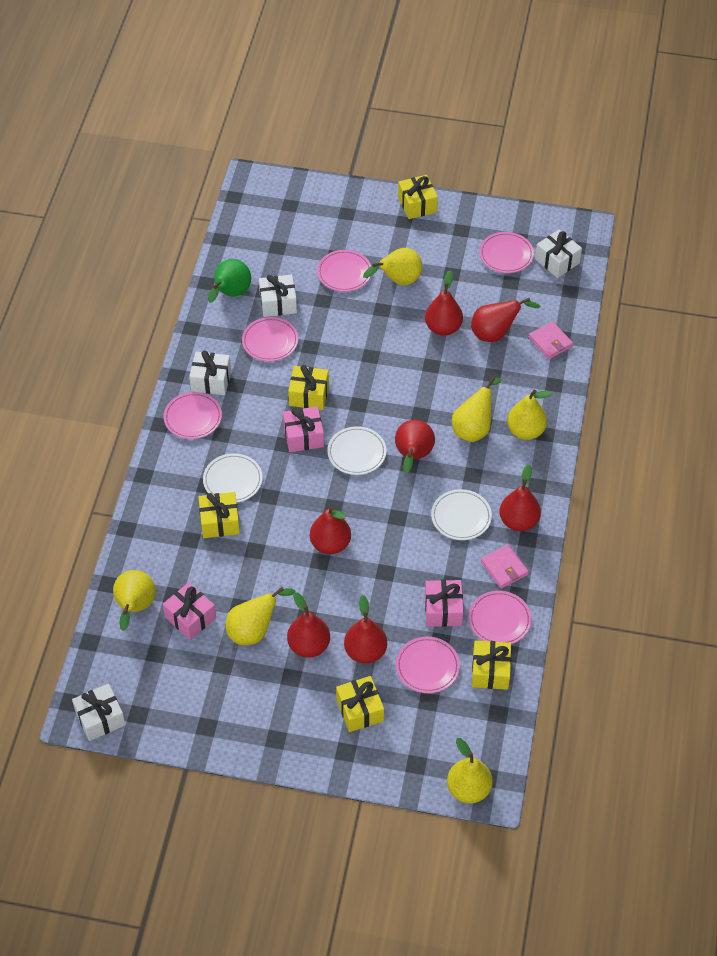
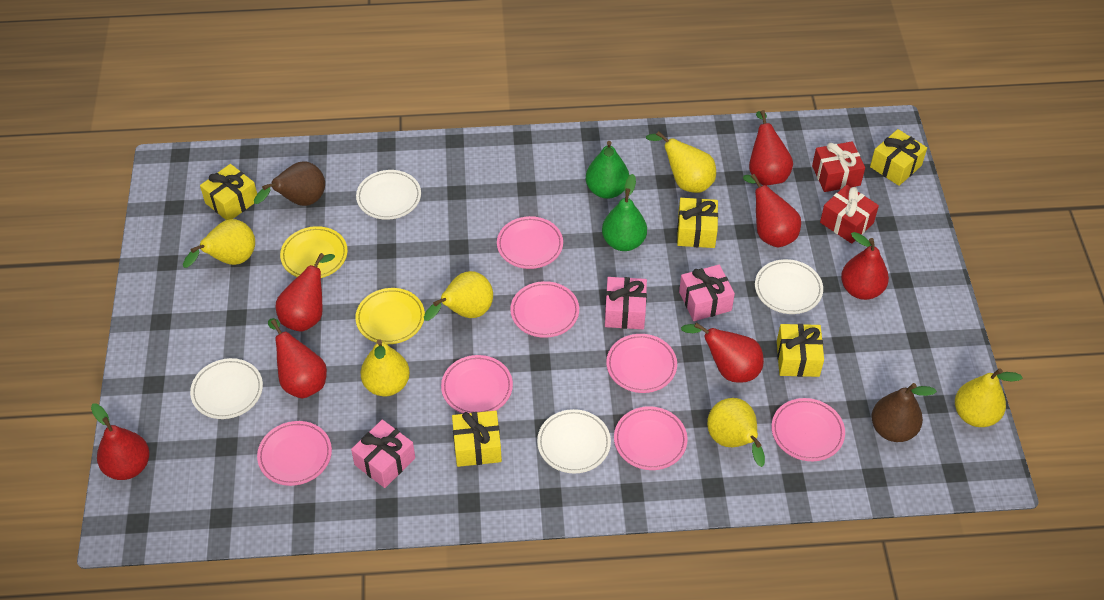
brown pear: 0 -> 2
green pear: 1 -> 2
pink plate: 6 -> 7
pink wallet: 2 -> 0
red gift: 0 -> 2
white gift: 4 -> 0
white plate: 3 -> 4
yellow plate: 0 -> 2

